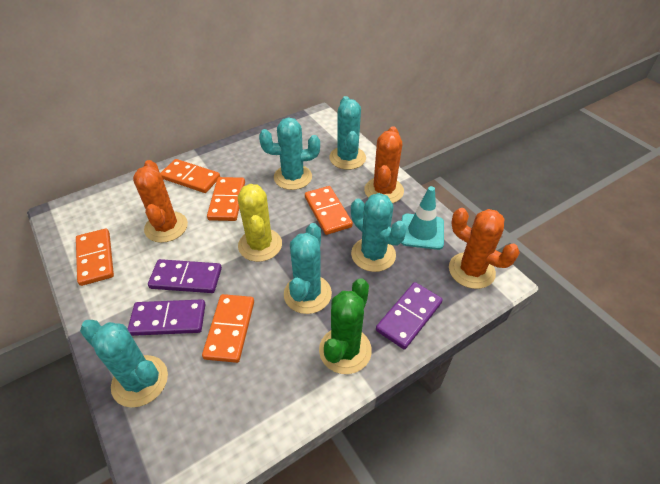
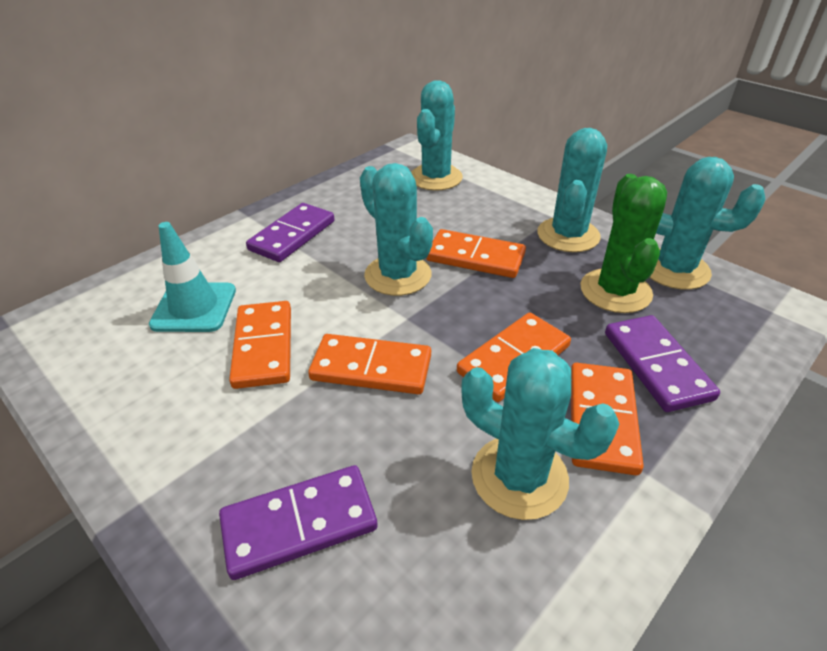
orange cactus: 3 -> 0
yellow cactus: 1 -> 0

